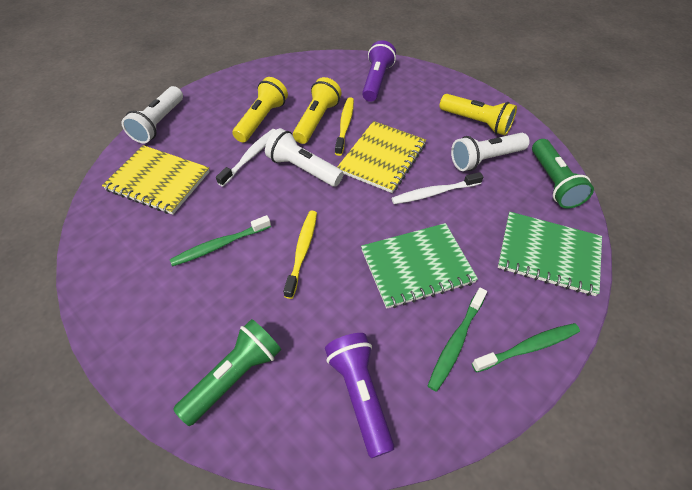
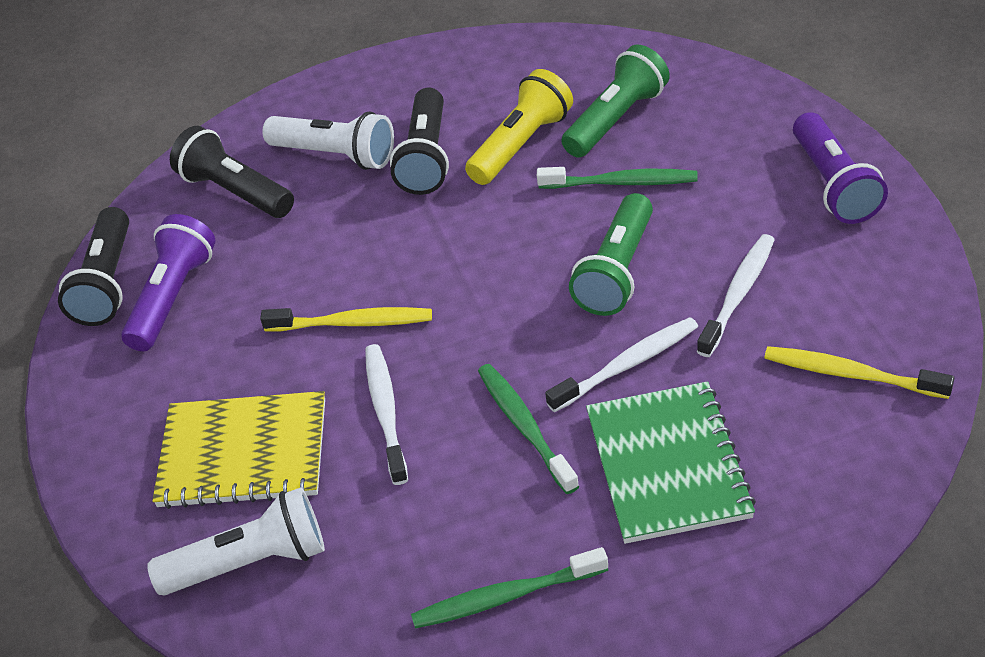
black flashlight: 0 -> 3
green notebook: 2 -> 1
white flashlight: 3 -> 2
white toothbrush: 2 -> 3
yellow flashlight: 3 -> 1
yellow notebook: 2 -> 1

